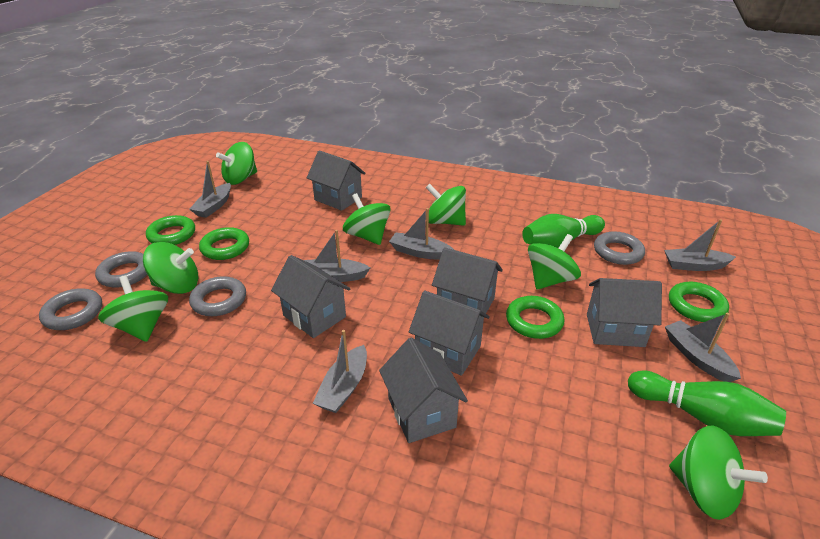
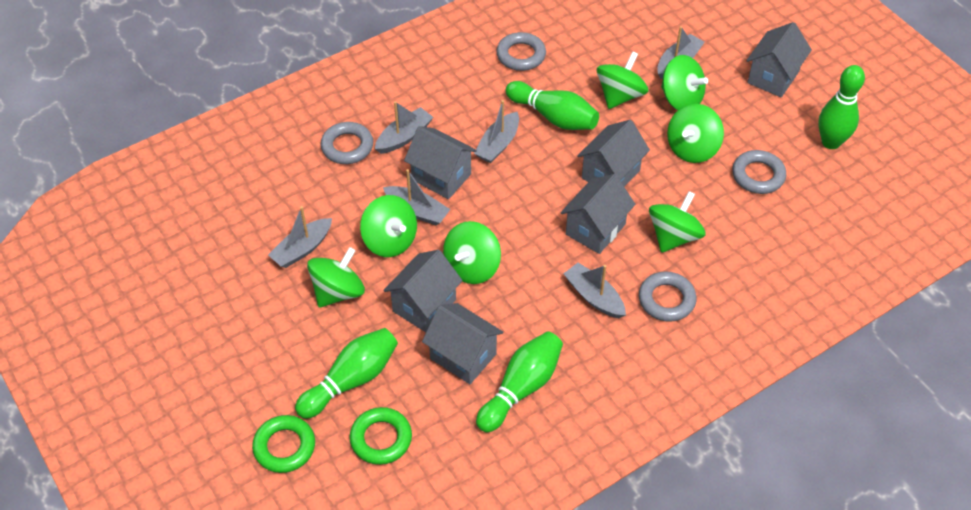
green bowling pin: 2 -> 4
green ring: 4 -> 2

